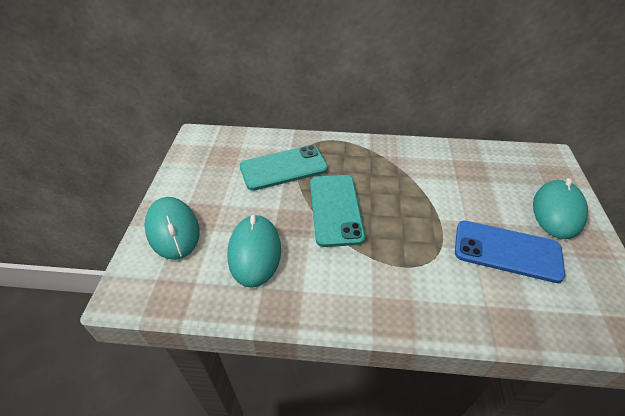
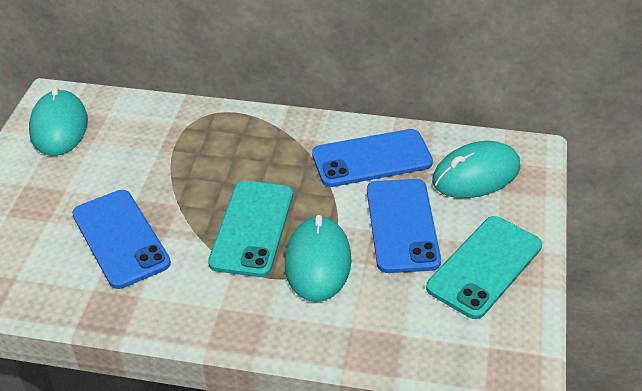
blue phone: 1 -> 3

